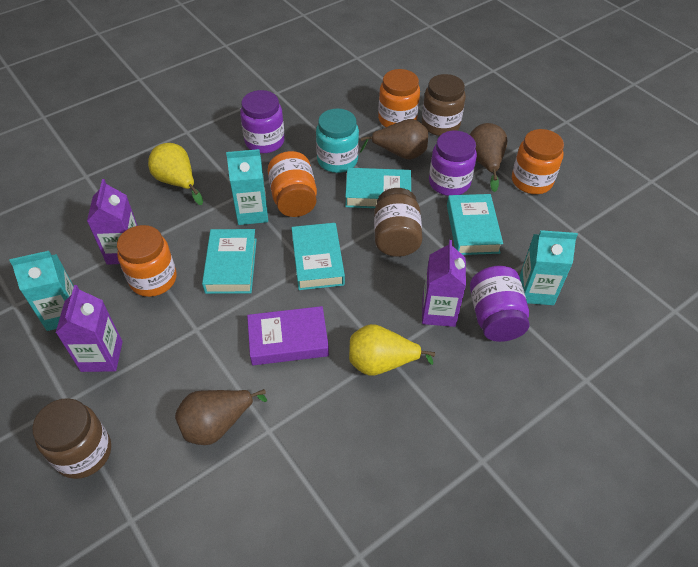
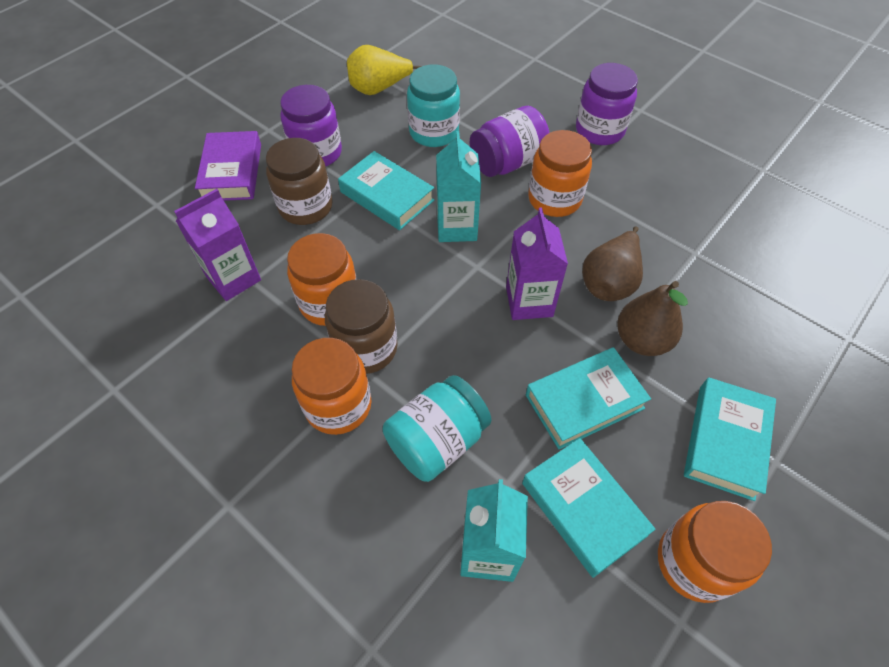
brown jar: 3 -> 2
brown pear: 3 -> 2
purple carton: 3 -> 2
turquoise carton: 3 -> 2
turquoise jar: 1 -> 2
yellow pear: 2 -> 1

